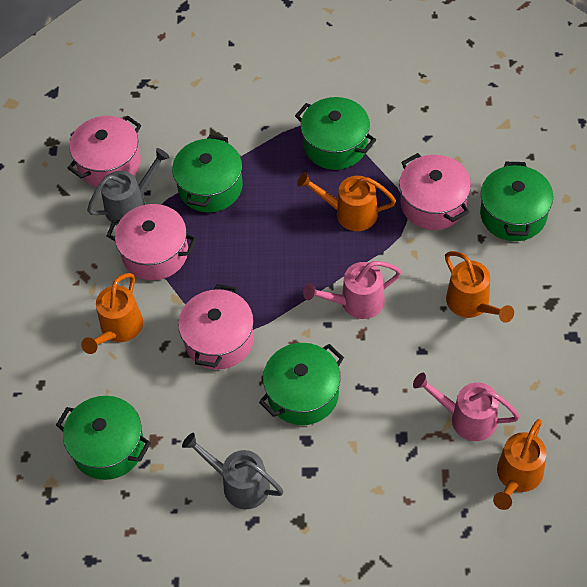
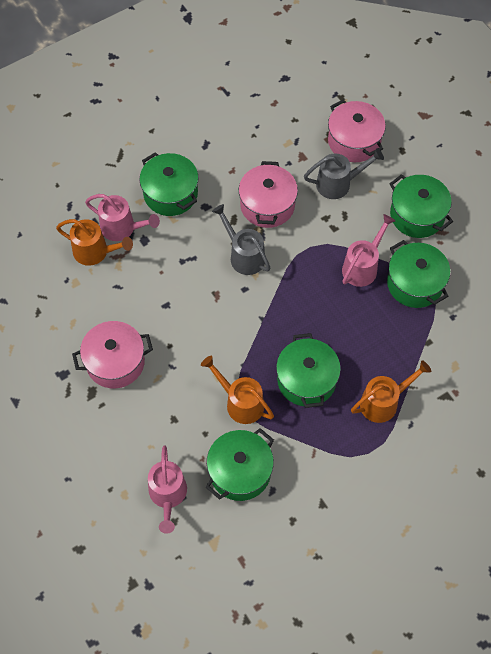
orange watering can: 4 -> 3
pink pot: 4 -> 3
pink watering can: 2 -> 3

